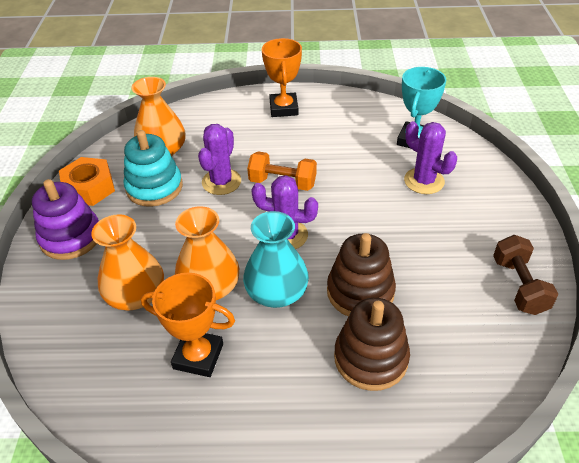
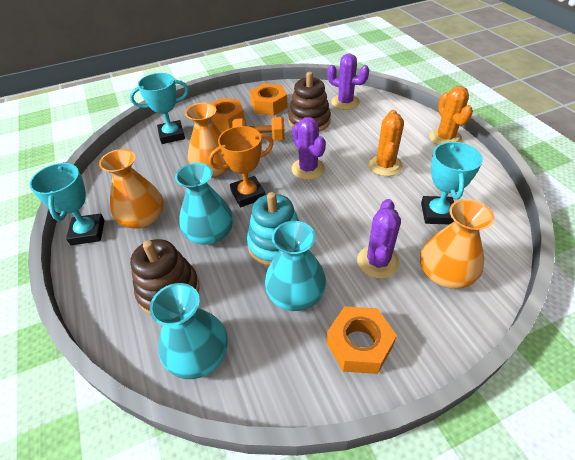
brown dumbbell: 1 -> 0
orange cactus: 0 -> 2
orange nut: 1 -> 3
orange trophy: 2 -> 1
purple stacking toy: 1 -> 0
turquoise trophy: 1 -> 3
turquoise vase: 1 -> 3

